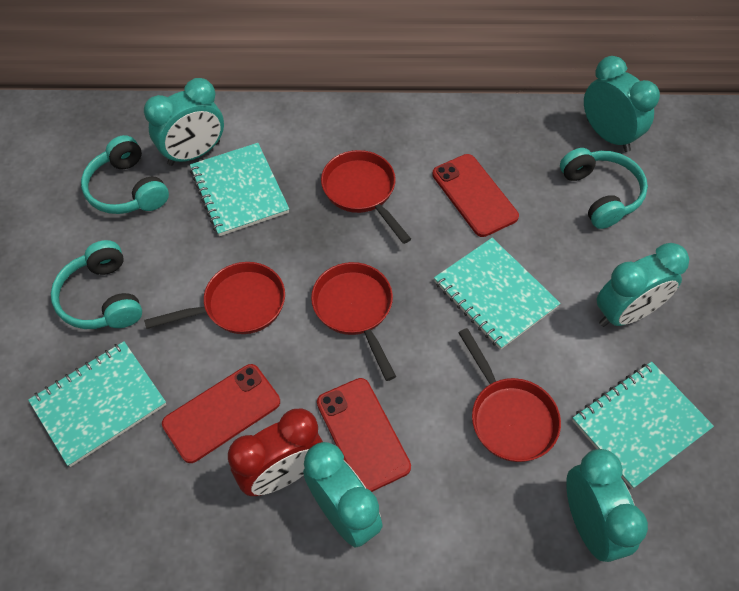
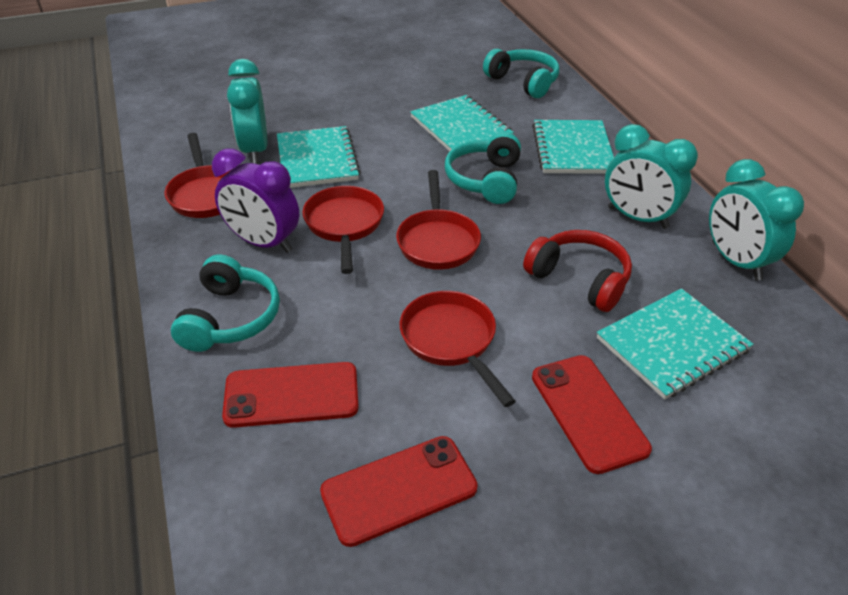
purple clock: 0 -> 1
red clock: 1 -> 0
red headphones: 0 -> 1
turquoise clock: 5 -> 3

